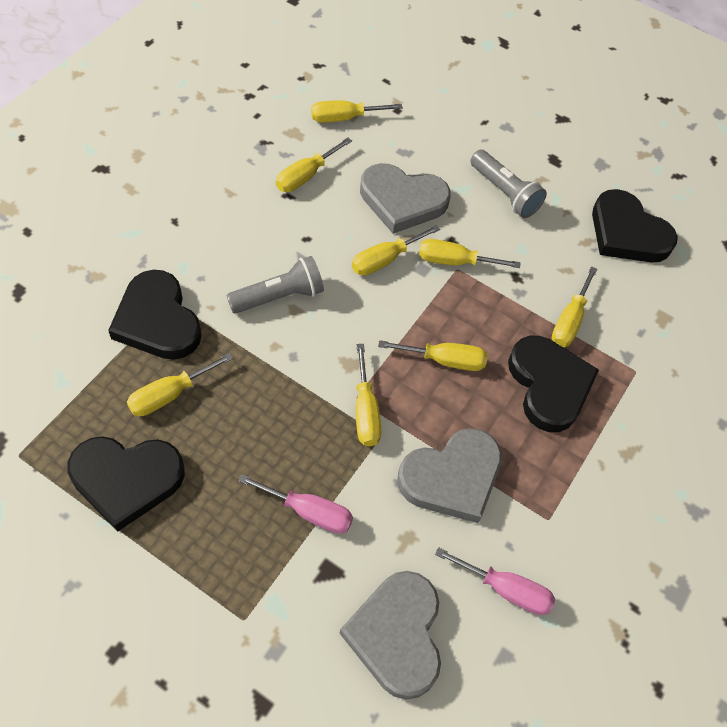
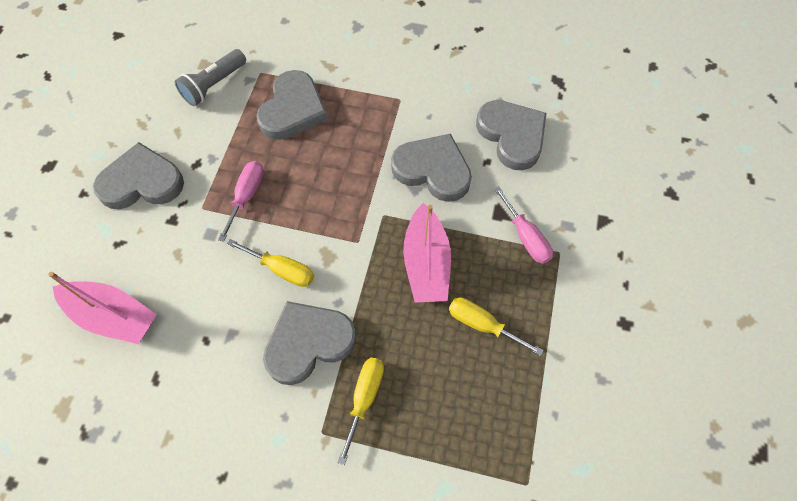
black heart: 4 -> 0
grey flashlight: 2 -> 1
grey heart: 3 -> 5
pink boat: 0 -> 2
yellow screwdriver: 8 -> 3

